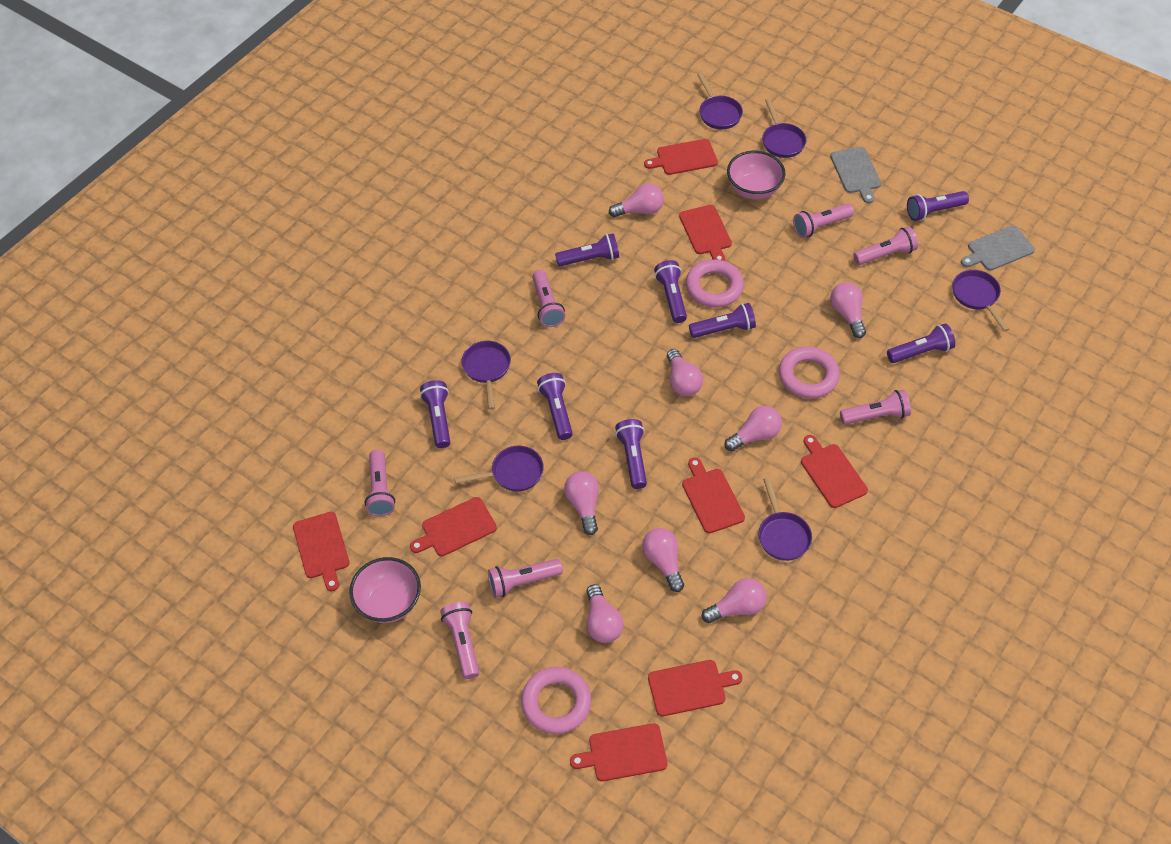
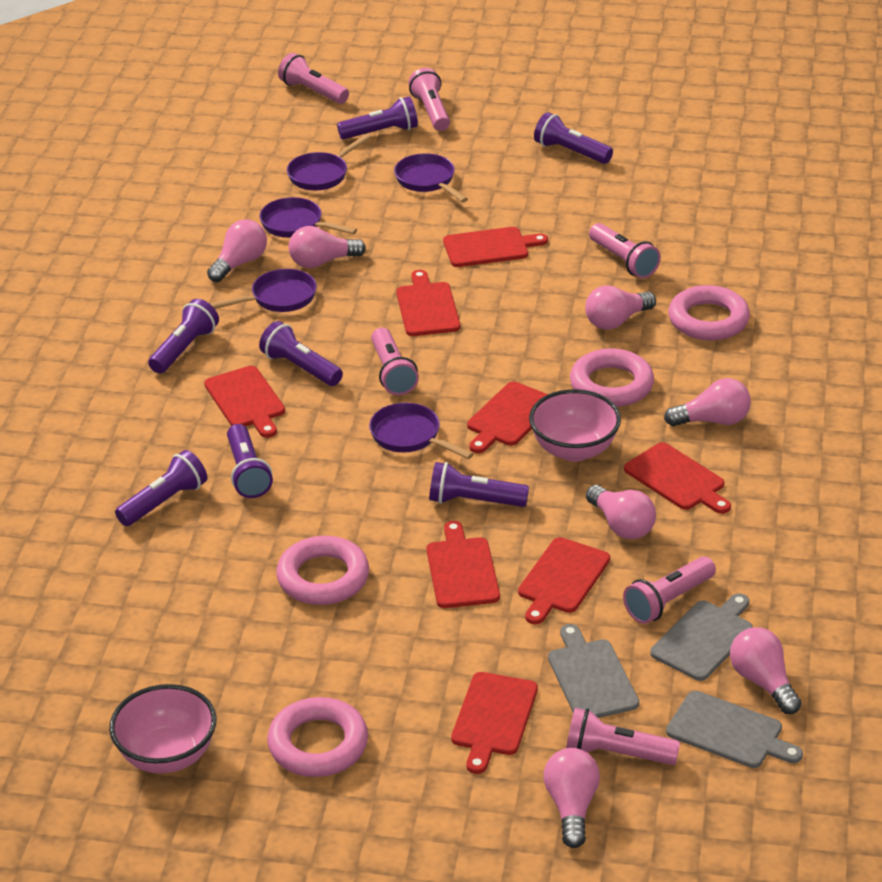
grey cutting board: 2 -> 3
pink flashlight: 7 -> 6
pink light bulb: 8 -> 7
pink ring: 3 -> 4
purple flashlight: 8 -> 7
purple pan: 6 -> 5

